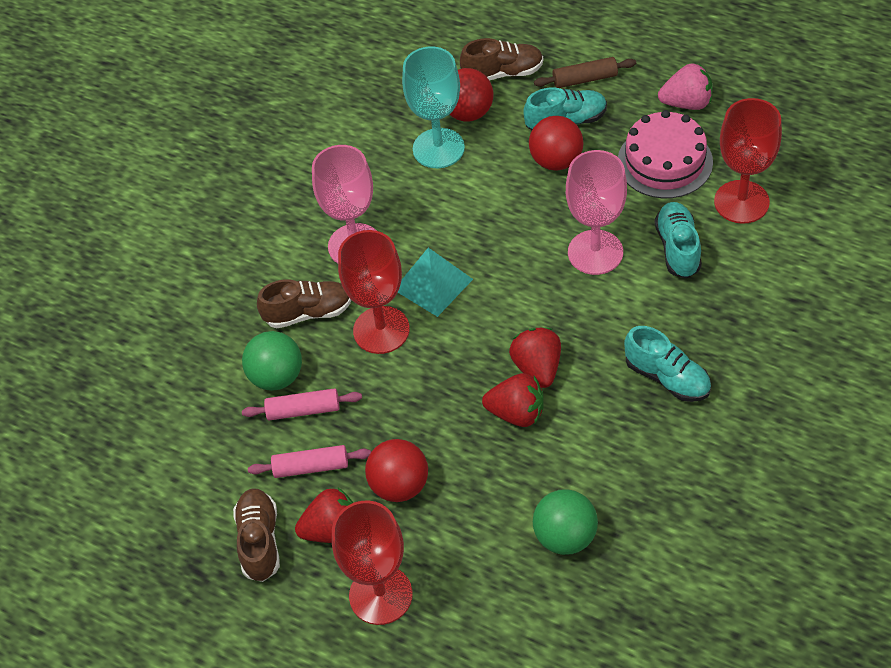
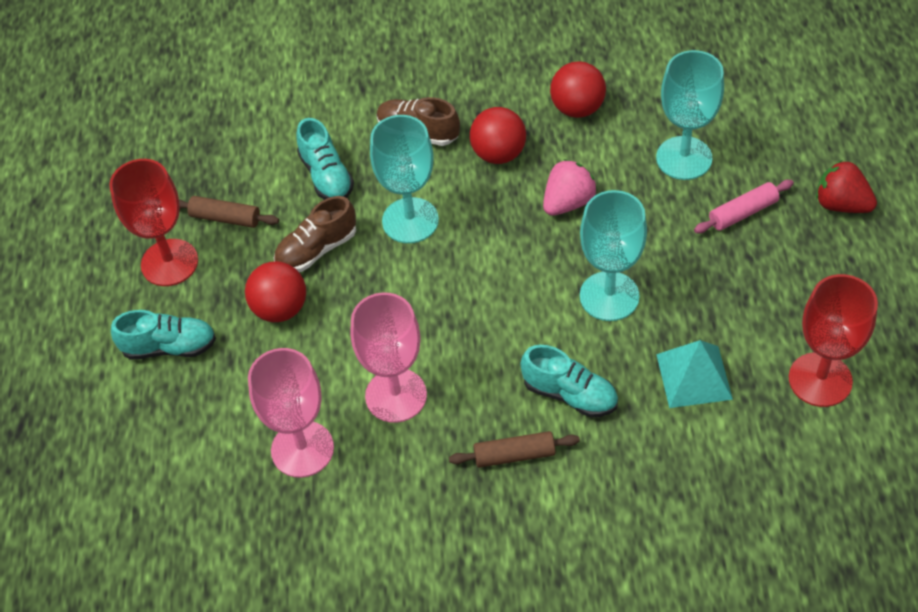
brown rolling pin: 1 -> 2
brown shoe: 3 -> 2
green ball: 2 -> 0
pink cake: 1 -> 0
pink rolling pin: 2 -> 1
red goblet: 3 -> 2
red strawberry: 3 -> 1
turquoise goblet: 1 -> 3

